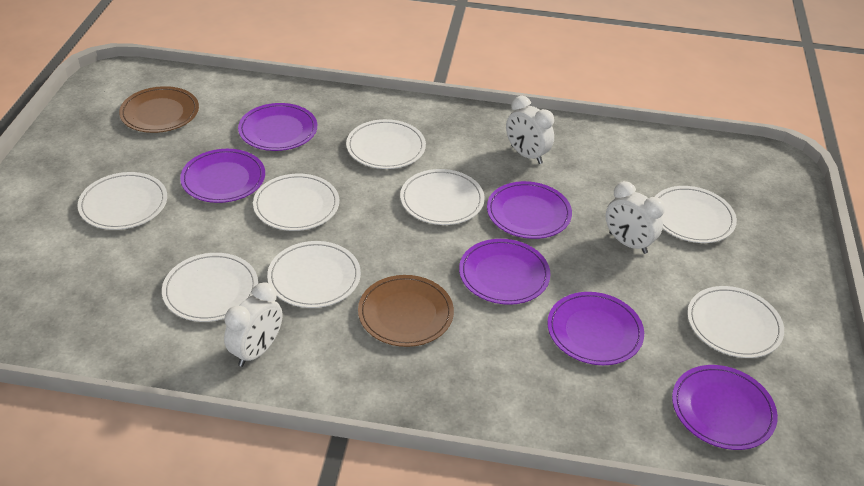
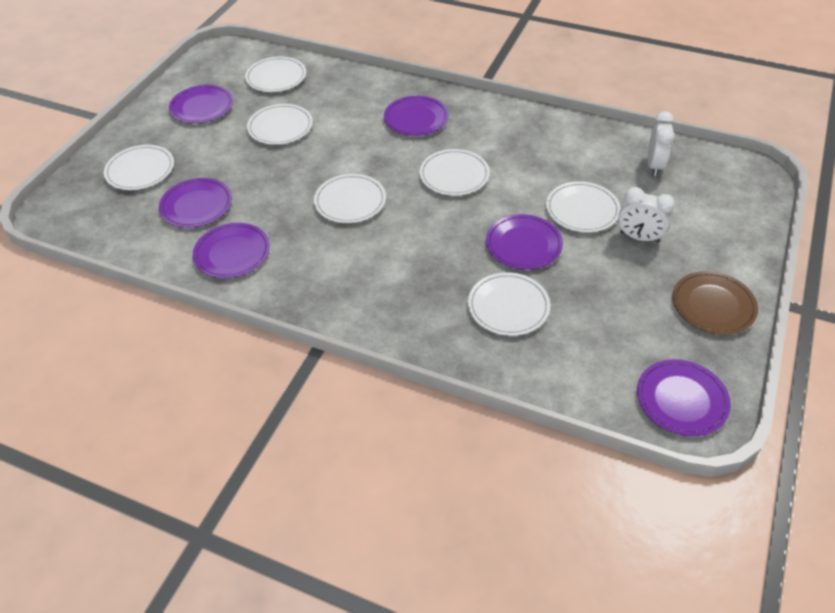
brown plate: 2 -> 1
white clock: 3 -> 2
white plate: 8 -> 7

